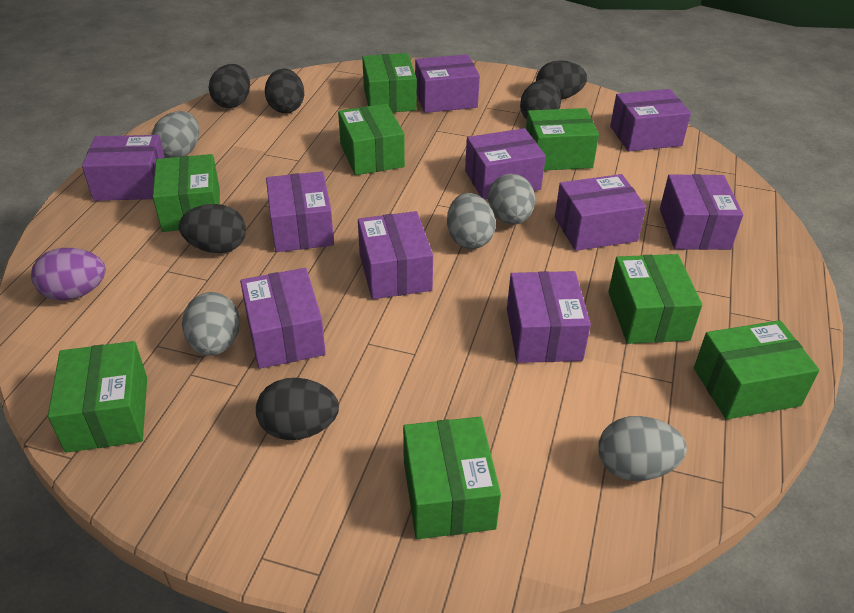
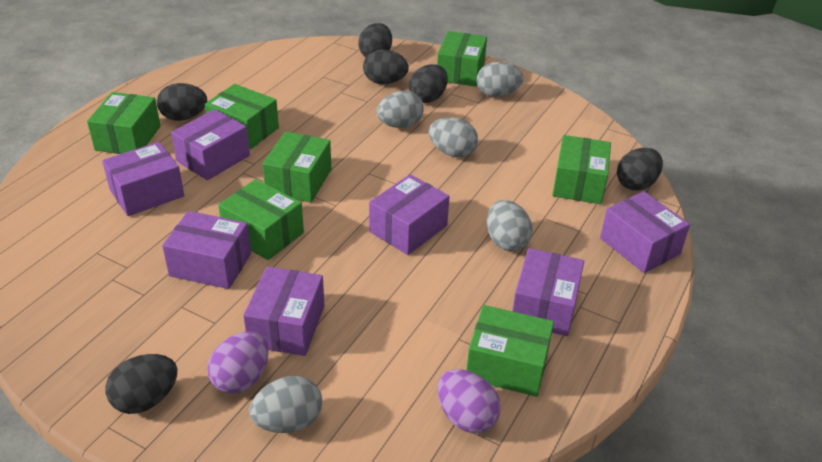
green box: 8 -> 7
purple box: 10 -> 7
purple egg: 1 -> 2

